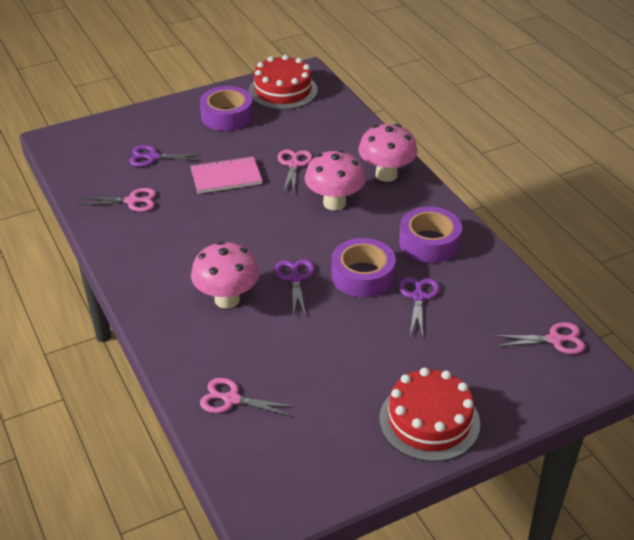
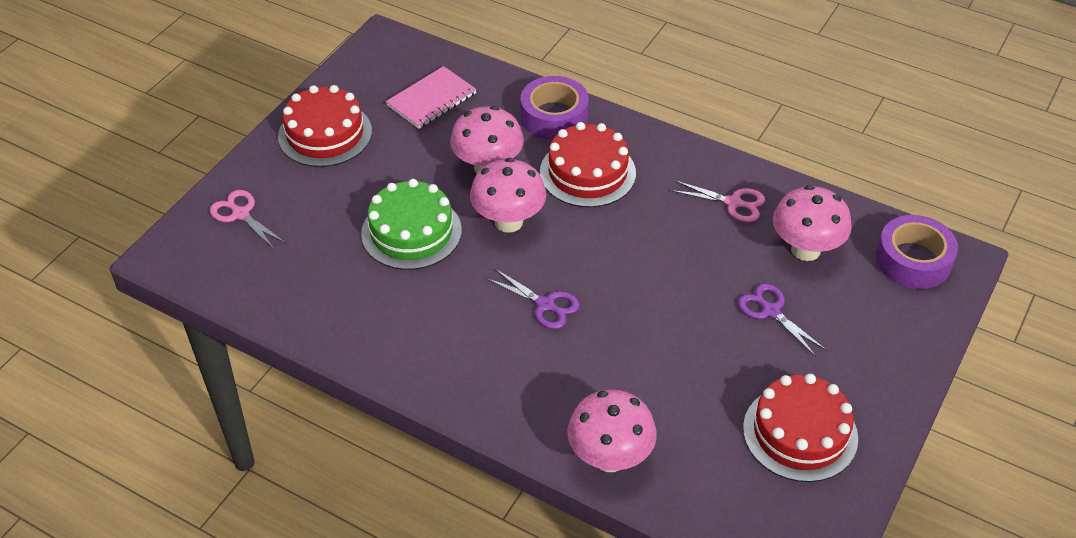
green cake: 0 -> 1
pink mushroom: 3 -> 4
pink scissors: 4 -> 2
purple scissors: 3 -> 2
purple tape: 3 -> 2
red cake: 2 -> 3

